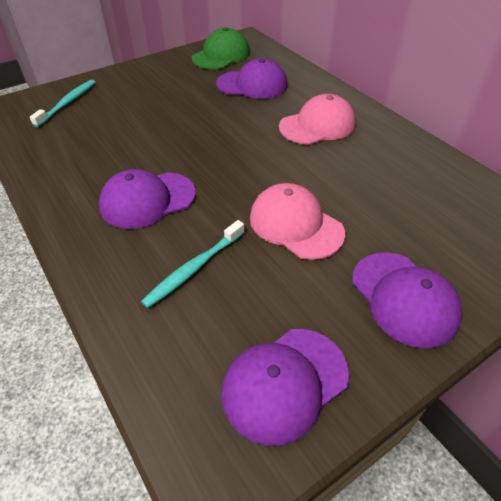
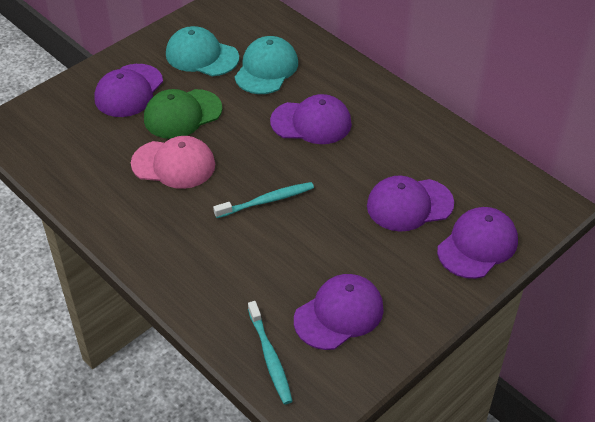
pink cap: 2 -> 1
purple cap: 4 -> 5
turquoise cap: 0 -> 2

